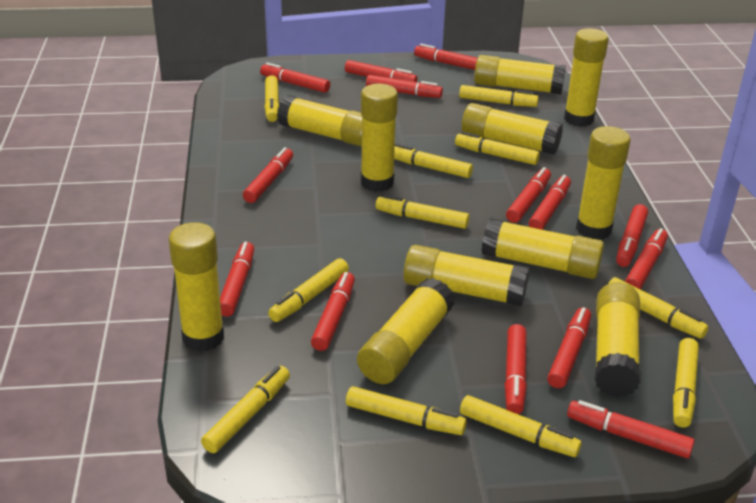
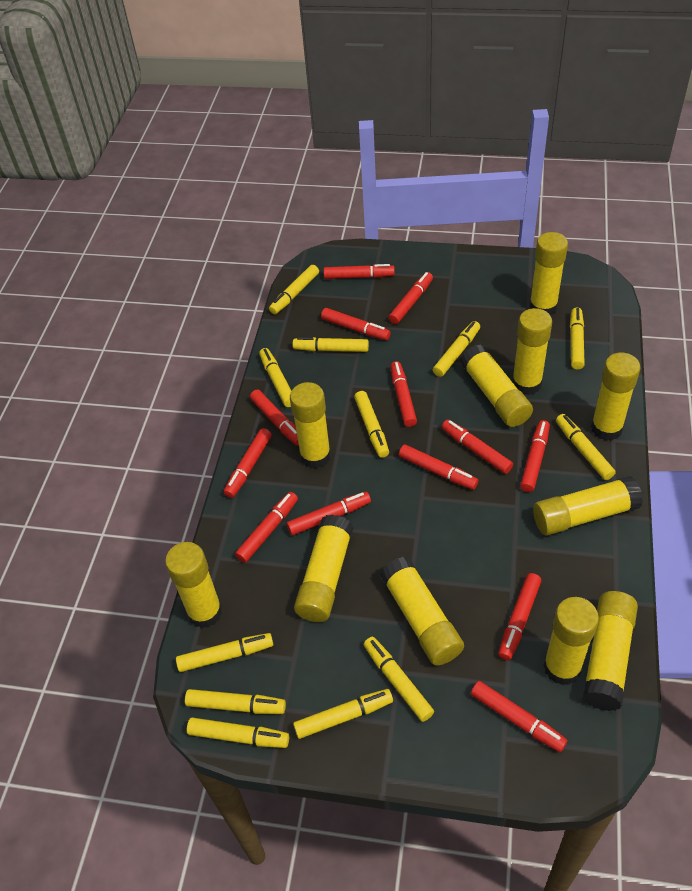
red marker: 14 -> 13
yellow marker: 11 -> 12

